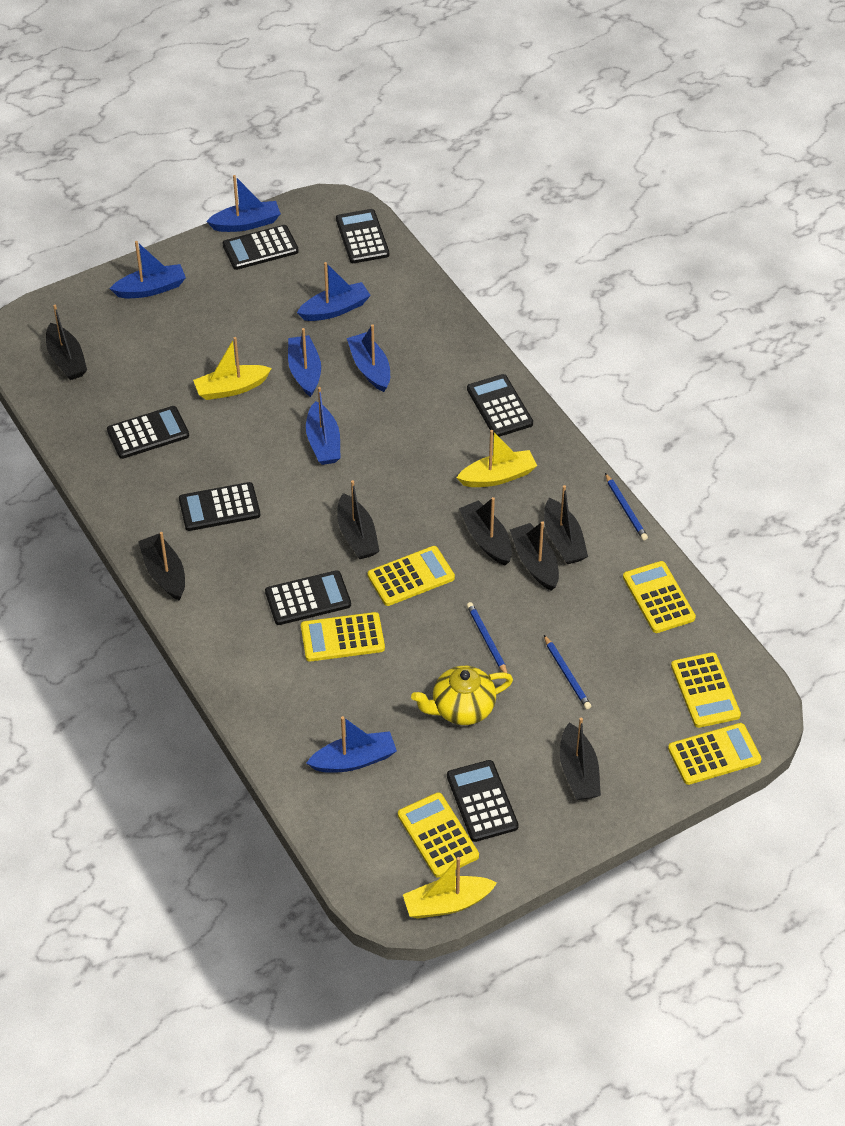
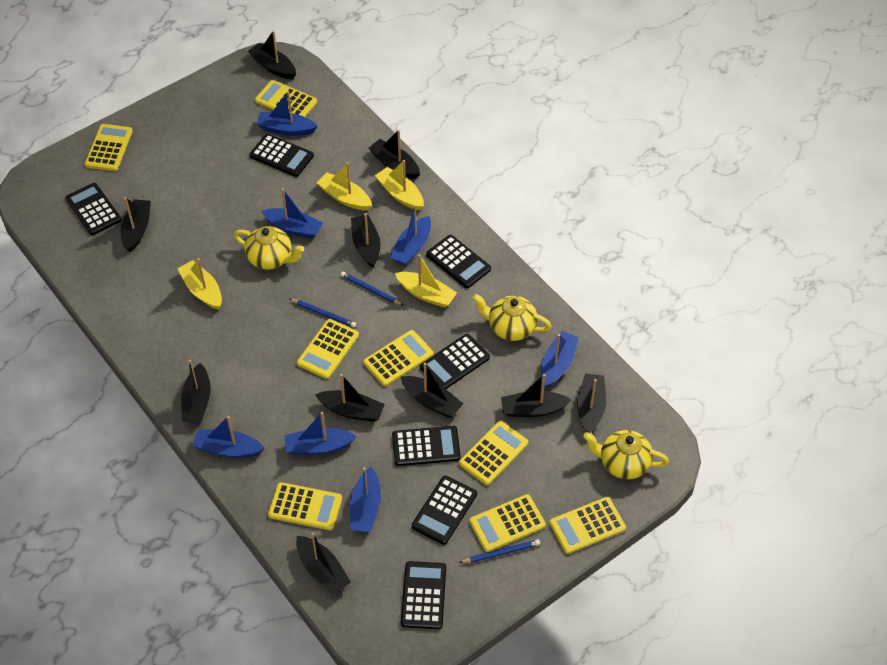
black boat: 7 -> 10
yellow boat: 3 -> 4
yellow calculator: 6 -> 8
yellow teapot: 1 -> 3

